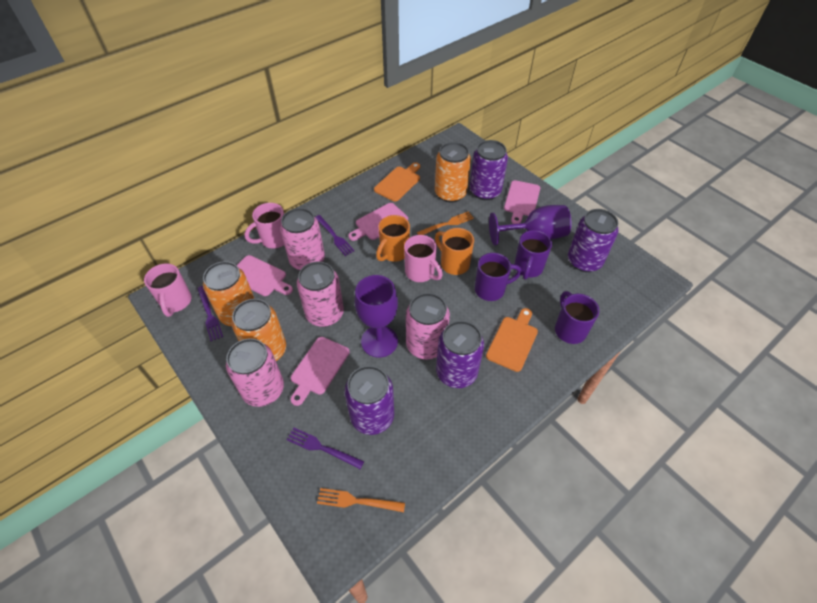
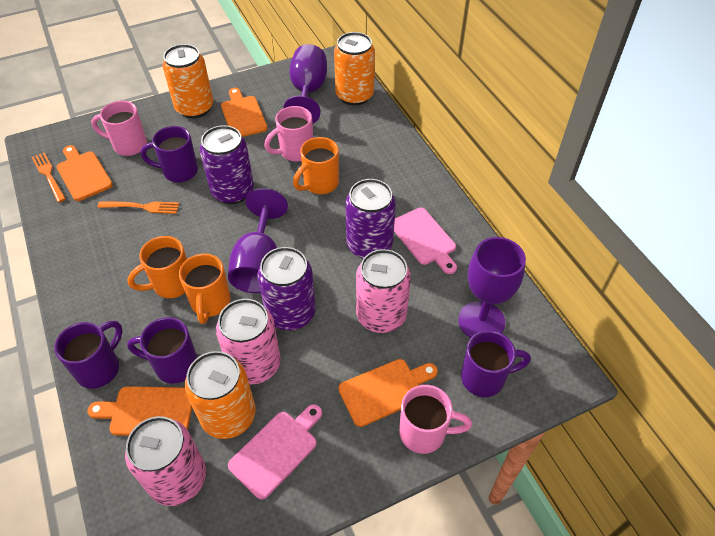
orange cutting board: 2 -> 4
orange mug: 2 -> 3
pink can: 4 -> 3
pink cutting board: 4 -> 2
purple can: 4 -> 3
purple fork: 3 -> 0
purple goblet: 2 -> 3
purple mug: 3 -> 4

